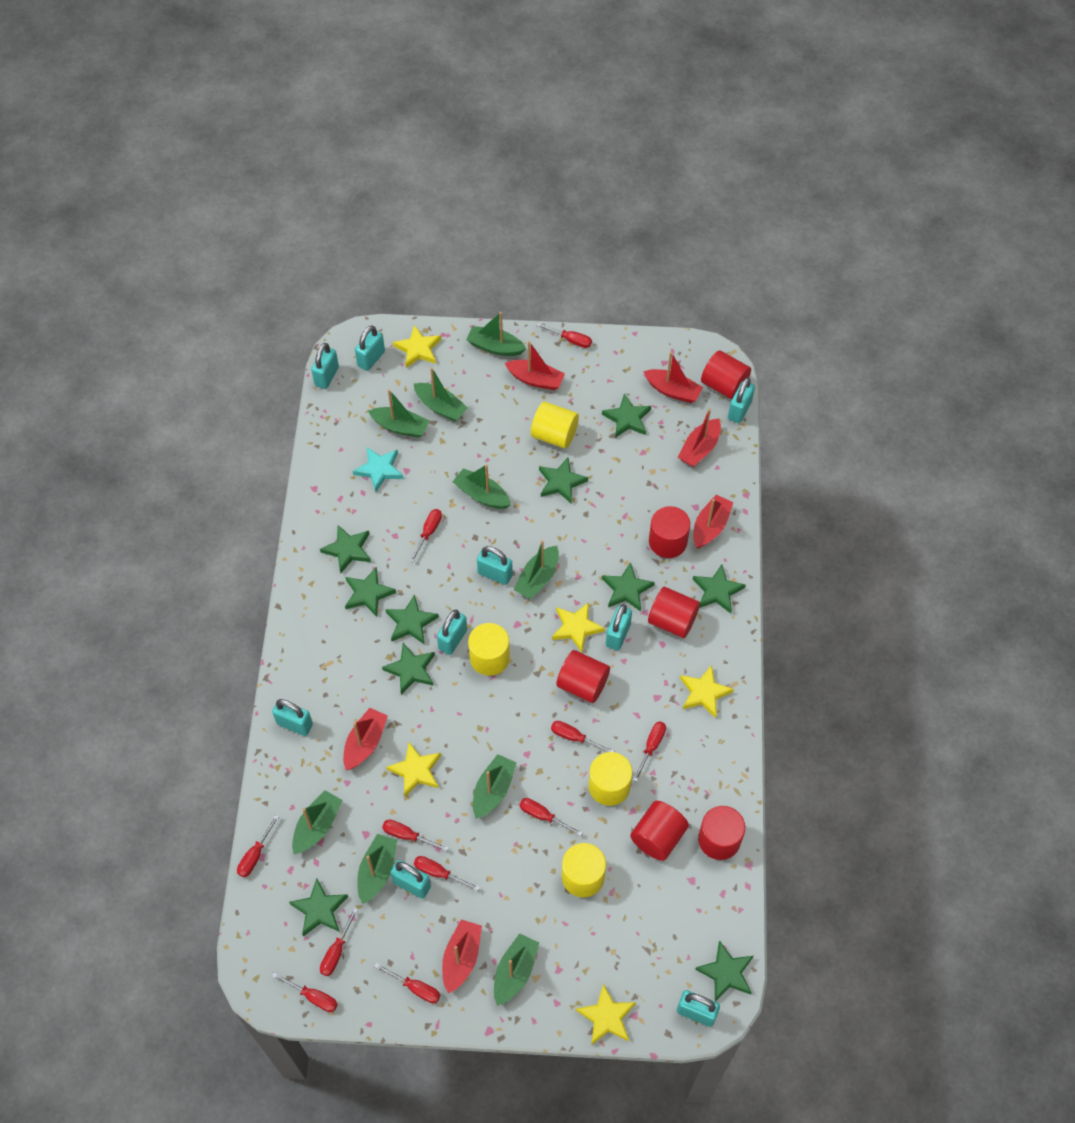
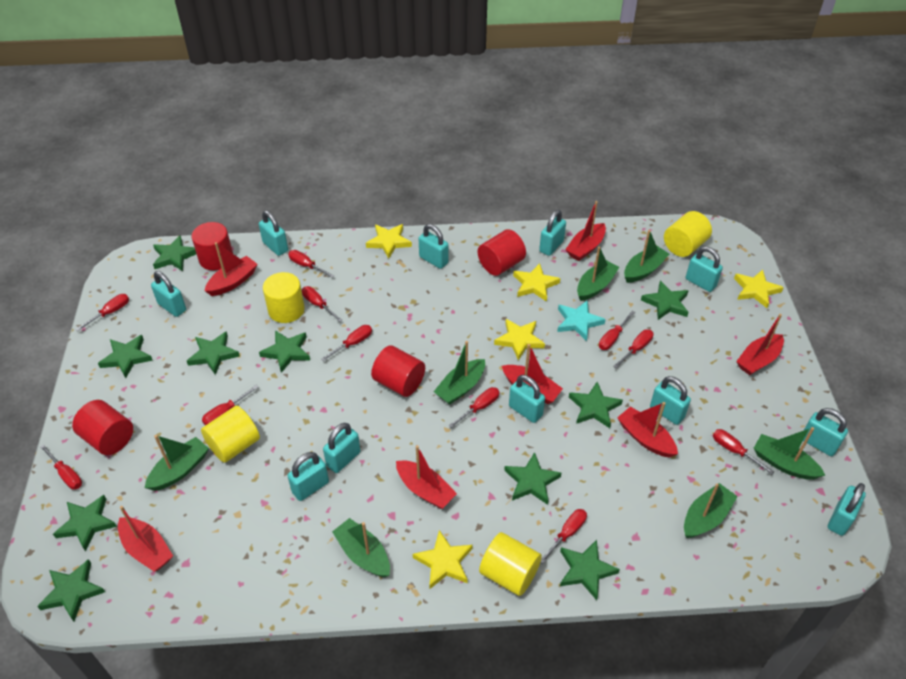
green boat: 9 -> 7
red boat: 6 -> 7
red cylinder: 6 -> 4
turquoise padlock: 9 -> 11

